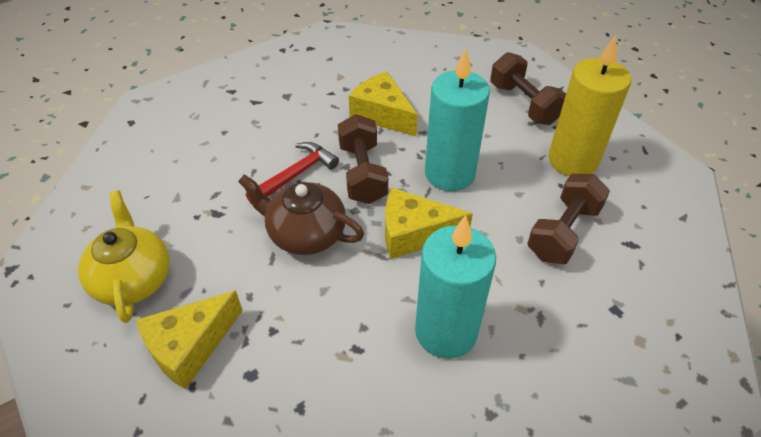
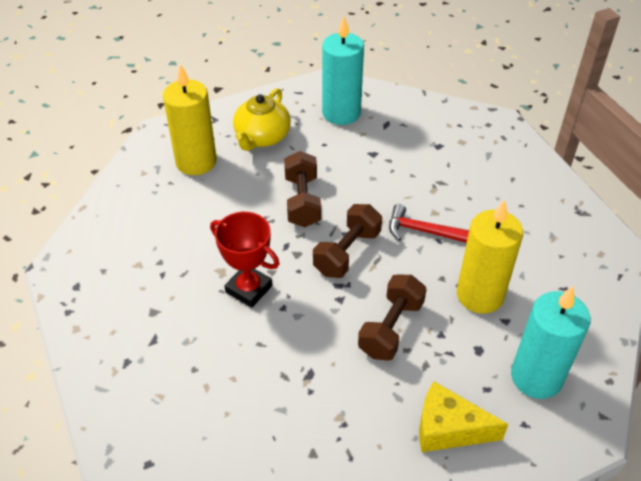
brown teapot: 1 -> 0
red trophy: 0 -> 1
yellow candle: 1 -> 2
yellow cheese: 3 -> 1

